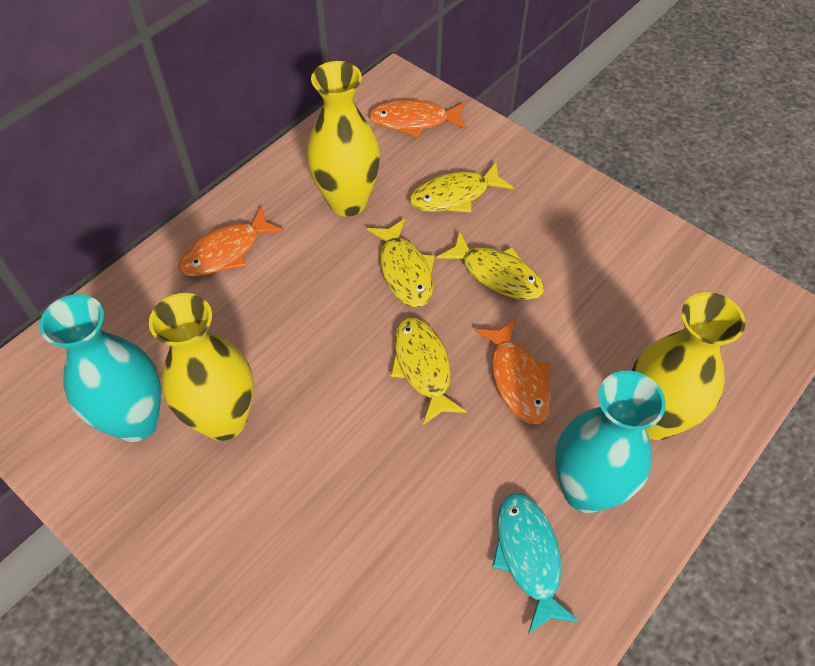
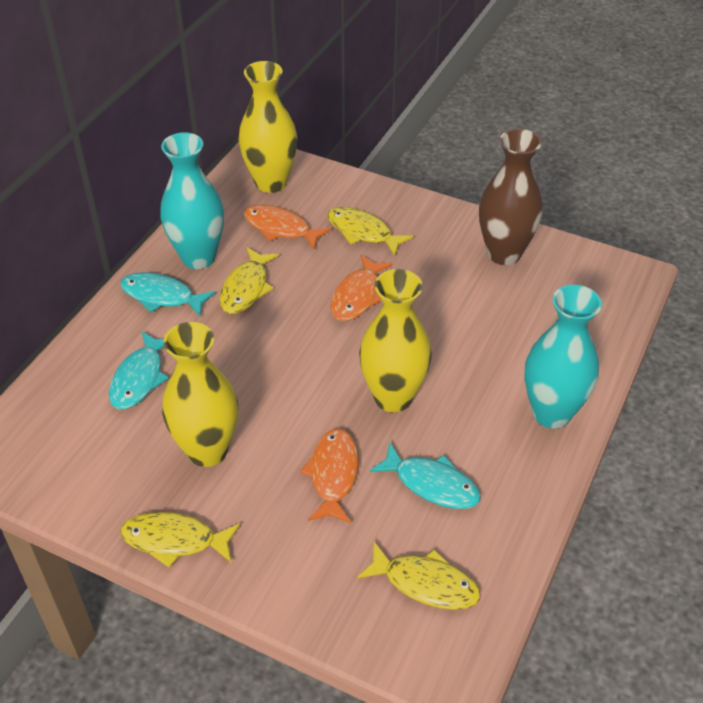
brown vase: 0 -> 1
turquoise fish: 1 -> 3

